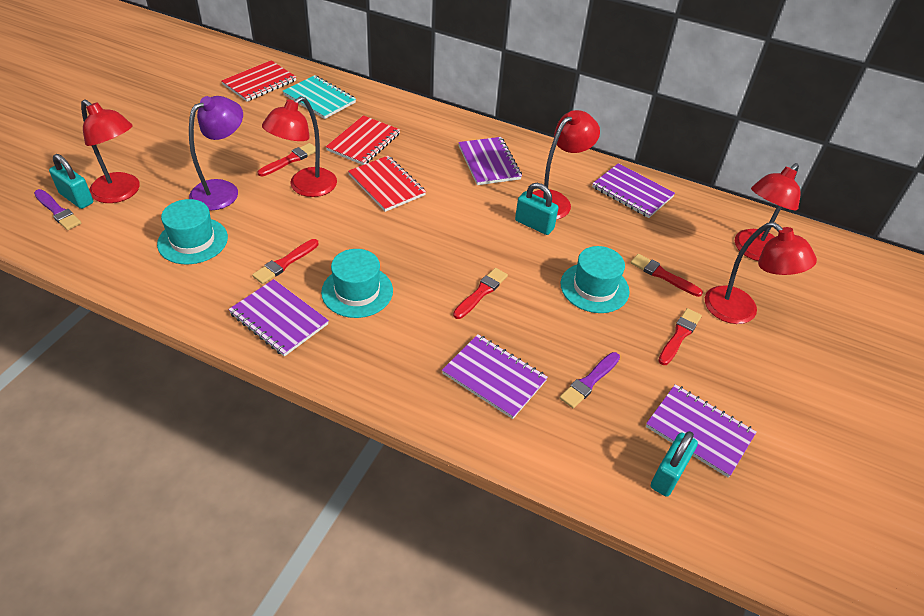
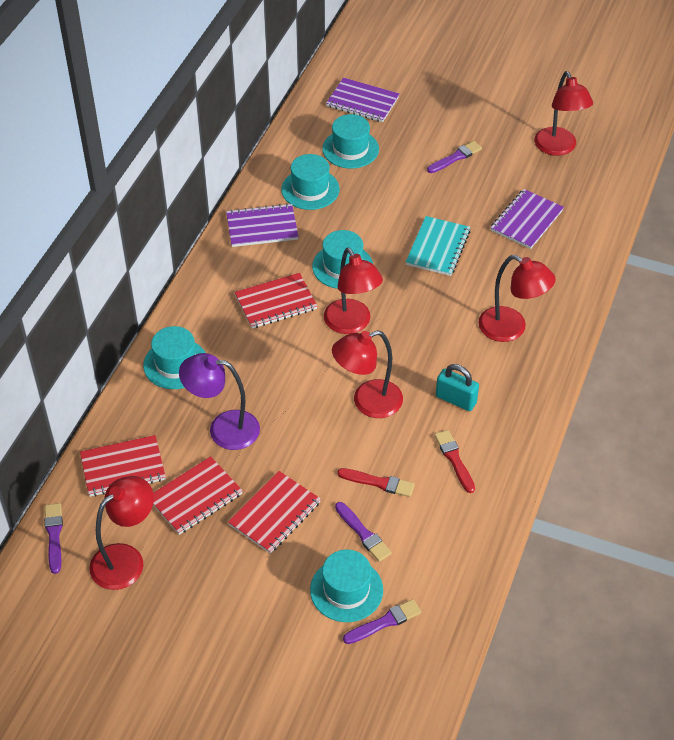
purple brush: 2 -> 4
purple notebook: 5 -> 3
red brush: 5 -> 2
red notebook: 3 -> 4
turquoise hat: 3 -> 5
turquoise padlock: 3 -> 1

